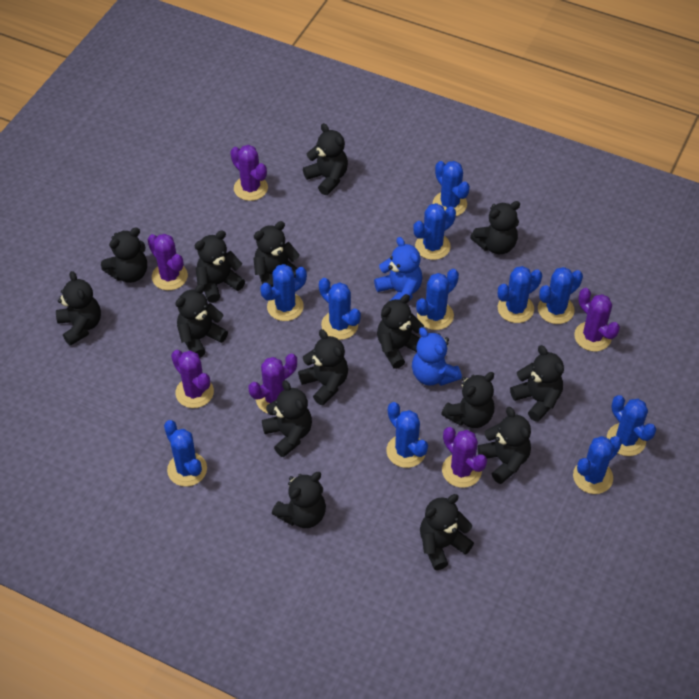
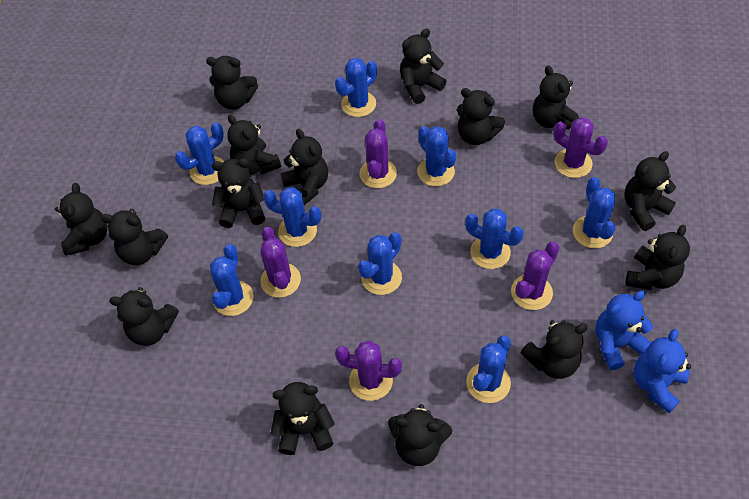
blue cactus: 11 -> 9
purple cactus: 6 -> 5

